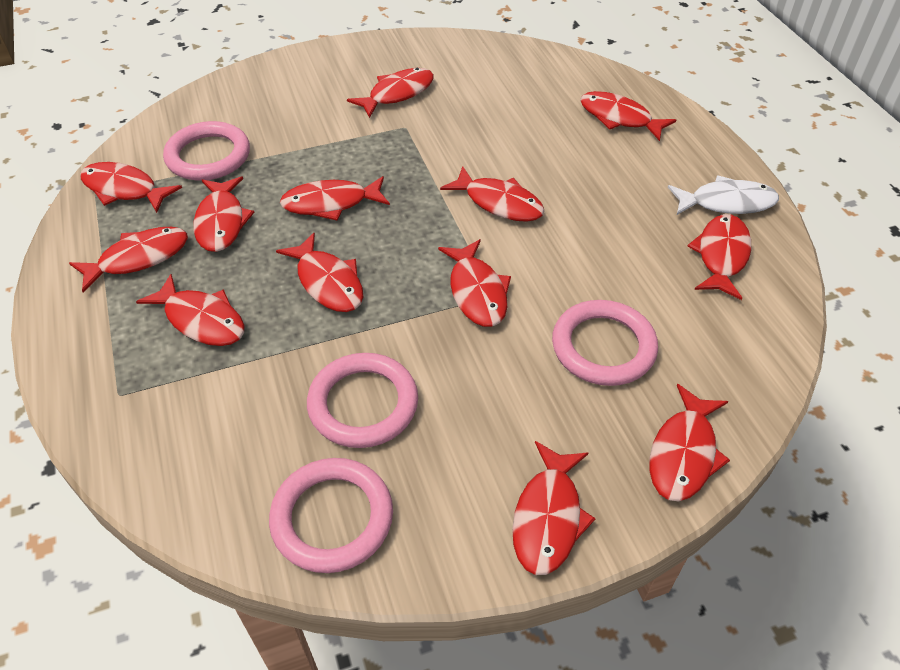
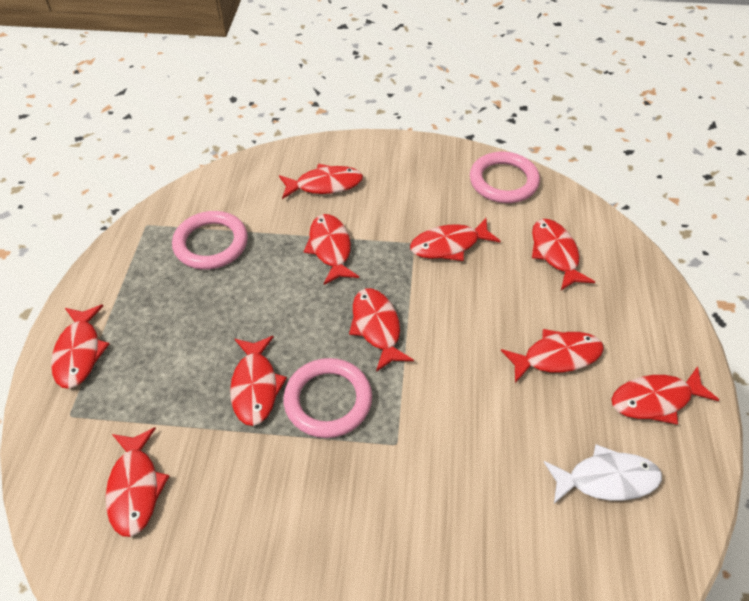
pink ring: 4 -> 3
red fish: 13 -> 10

